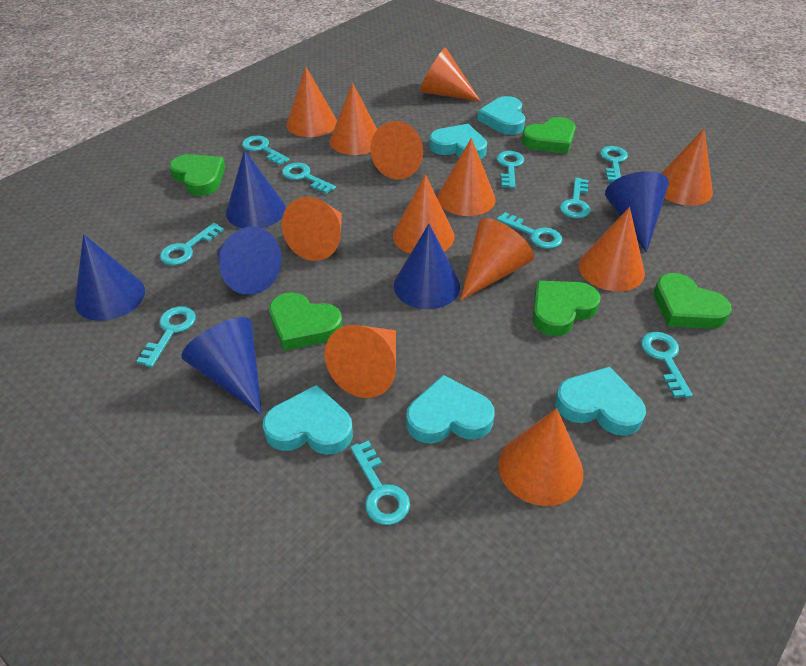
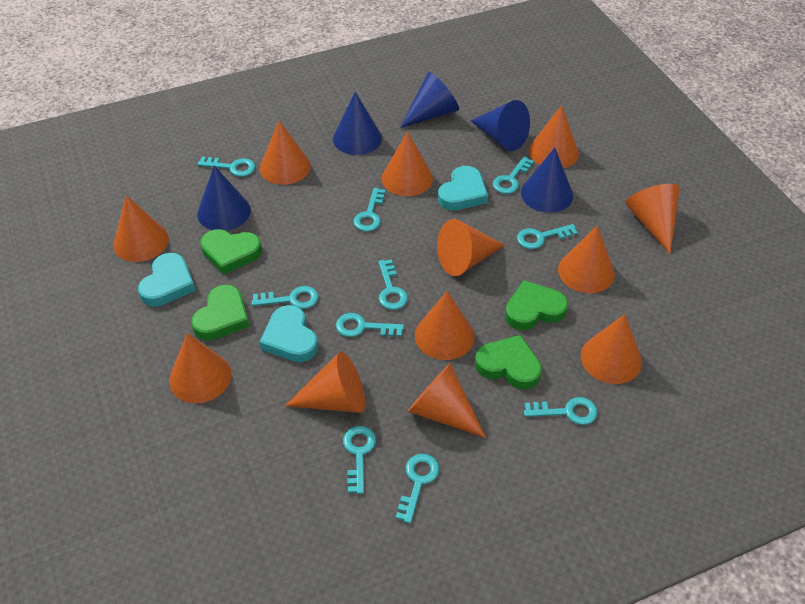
blue cone: 6 -> 5
green heart: 5 -> 4
turquoise heart: 5 -> 3

